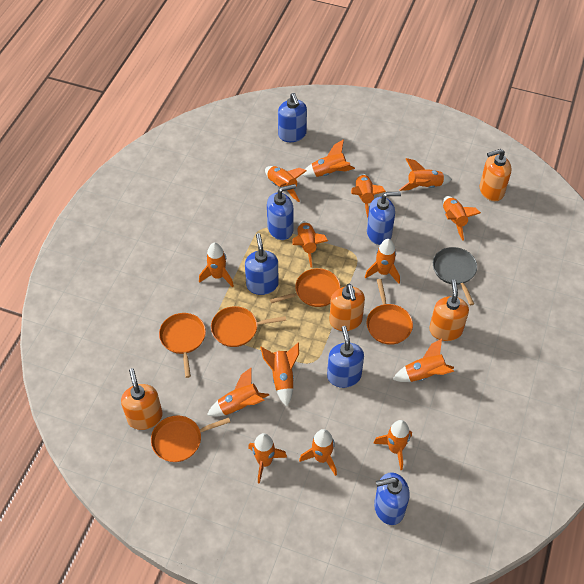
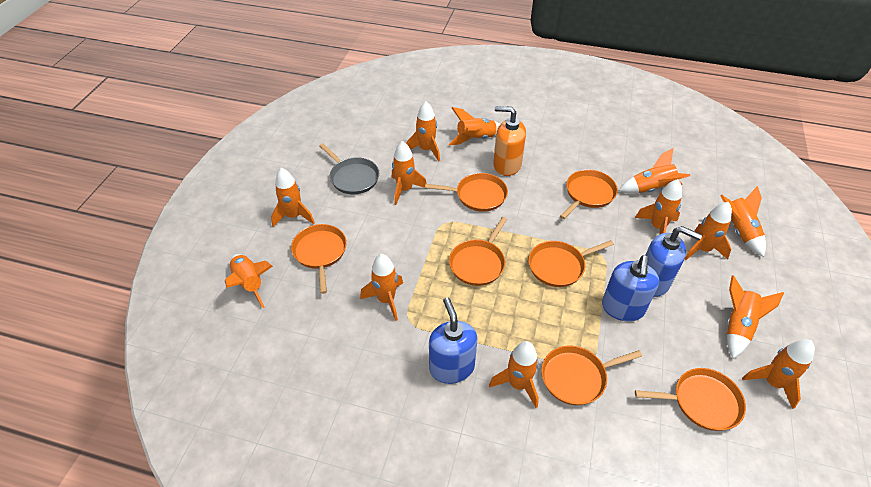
blue soap dispenser: 6 -> 3
orange pan: 5 -> 7
orange rocket: 14 -> 13
orange soap dispenser: 4 -> 1

